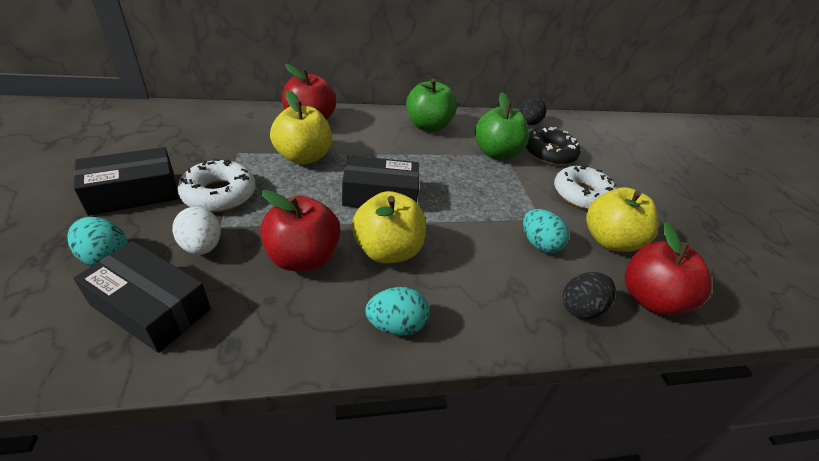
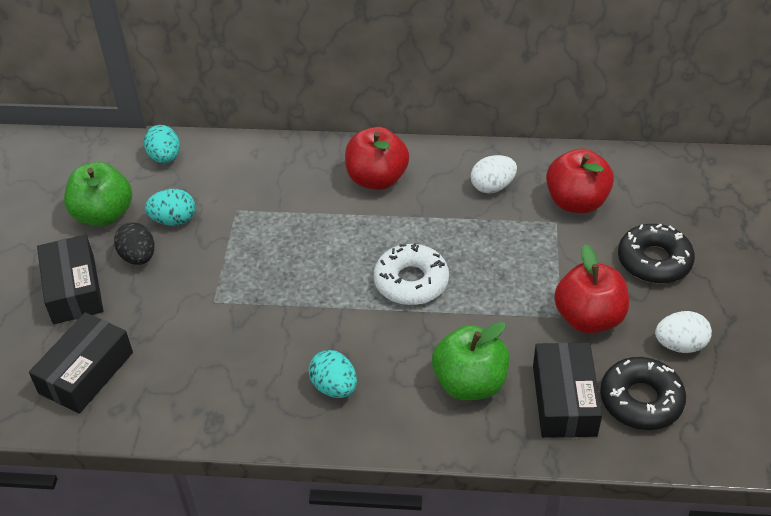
black donut: 1 -> 2
black egg: 2 -> 1
white donut: 2 -> 1
white egg: 1 -> 2
yellow apple: 3 -> 0

